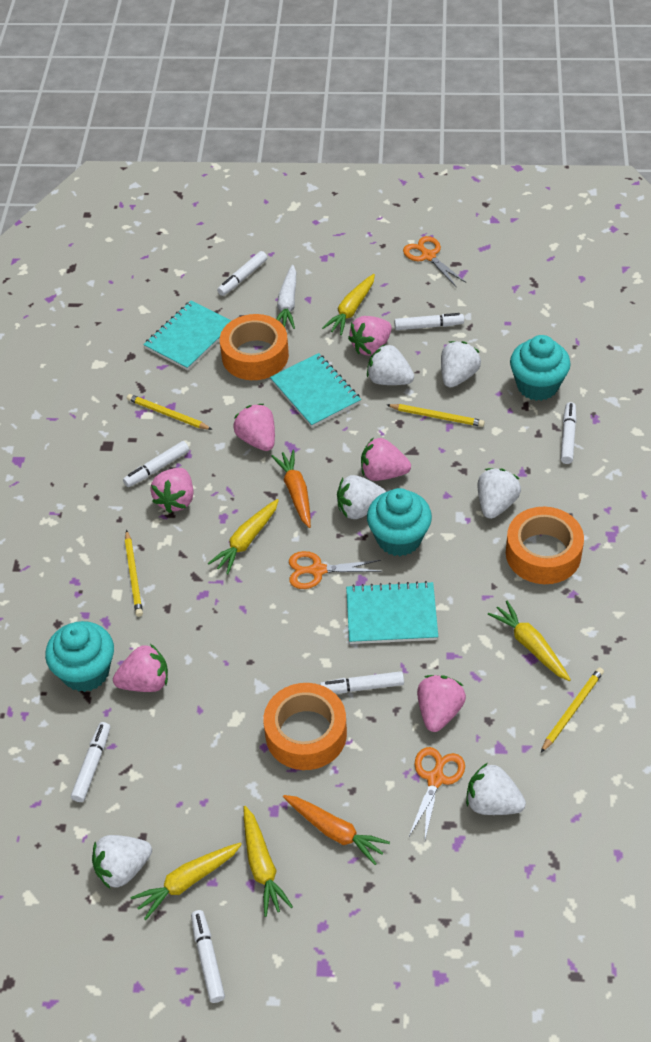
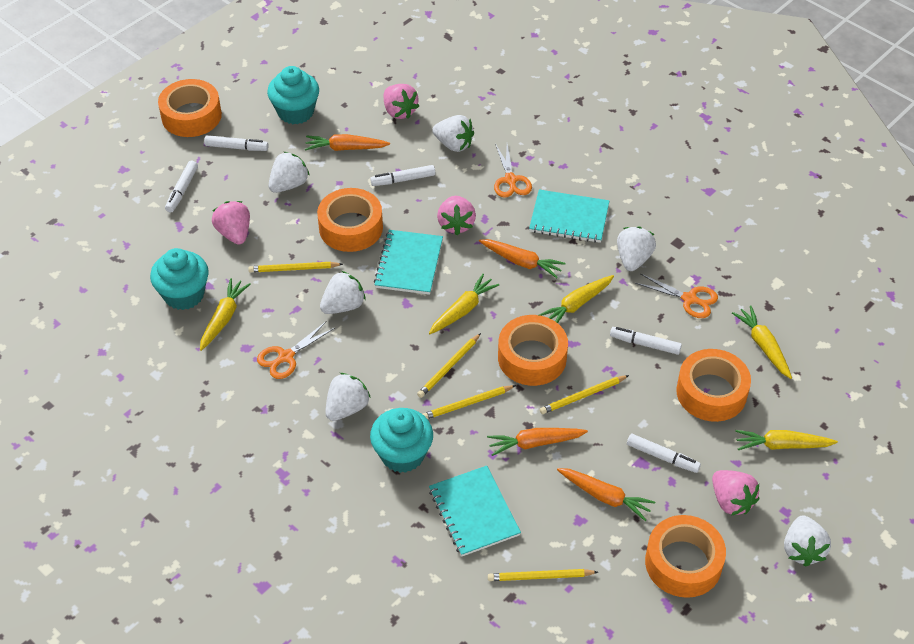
orange carrot: 2 -> 4
orange tape: 3 -> 5
pink strawberry: 6 -> 4
white carrot: 1 -> 0
white marker: 7 -> 5
yellow pencil: 4 -> 5

